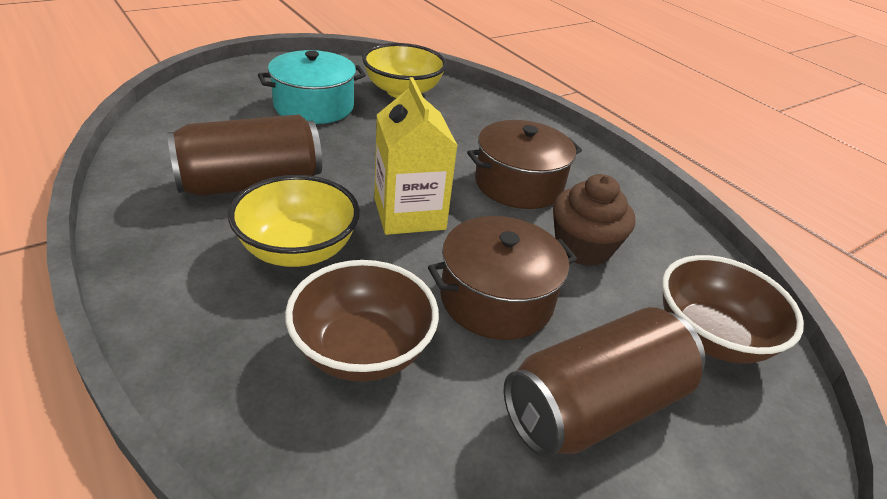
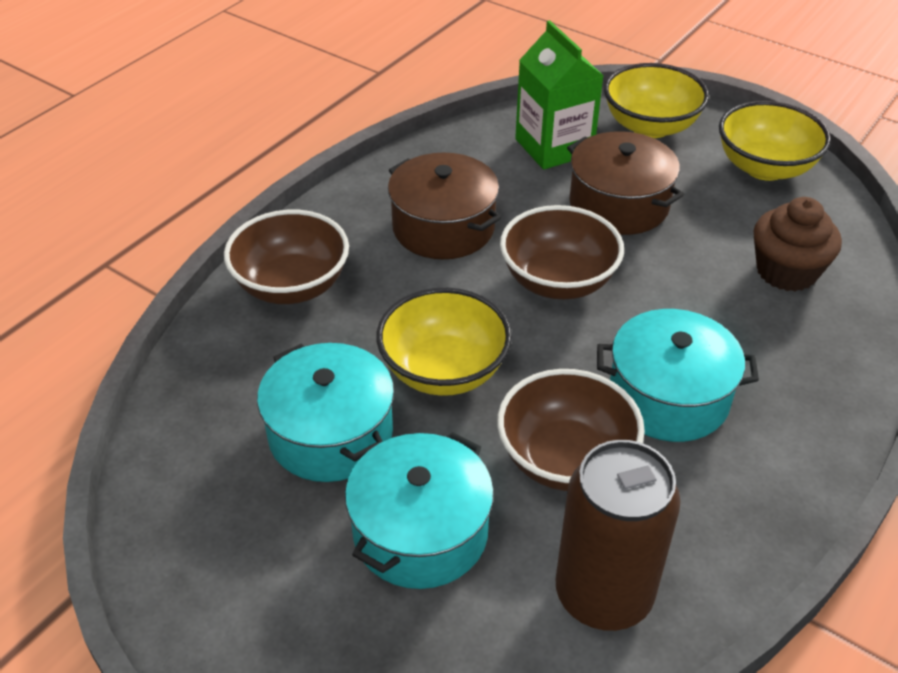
brown bowl: 2 -> 3
brown can: 2 -> 1
green carton: 0 -> 1
turquoise pot: 1 -> 3
yellow bowl: 2 -> 3
yellow carton: 1 -> 0

